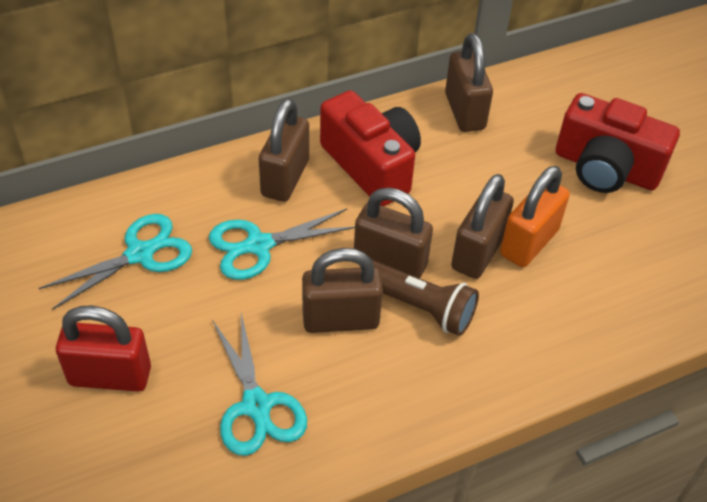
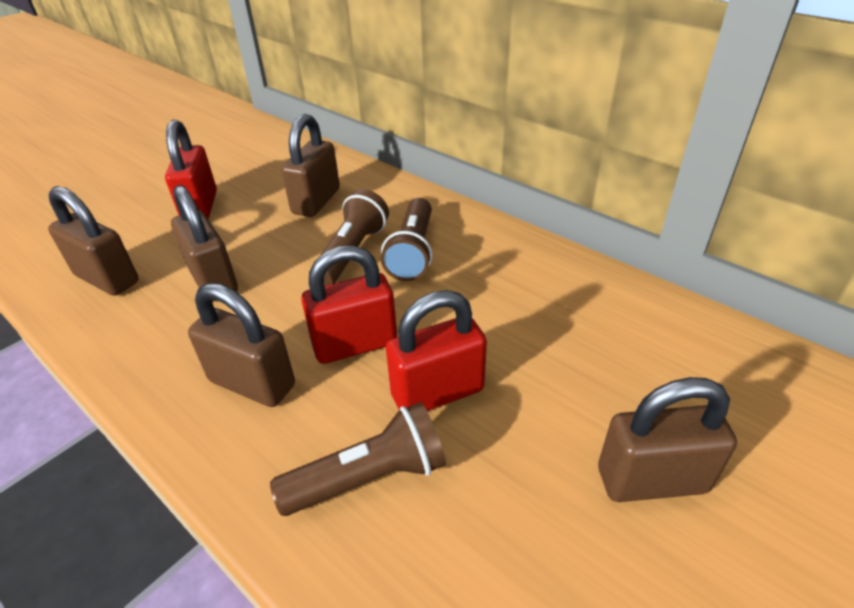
brown flashlight: 1 -> 3
orange padlock: 1 -> 0
red camera: 2 -> 0
red padlock: 1 -> 3
turquoise scissors: 3 -> 0

